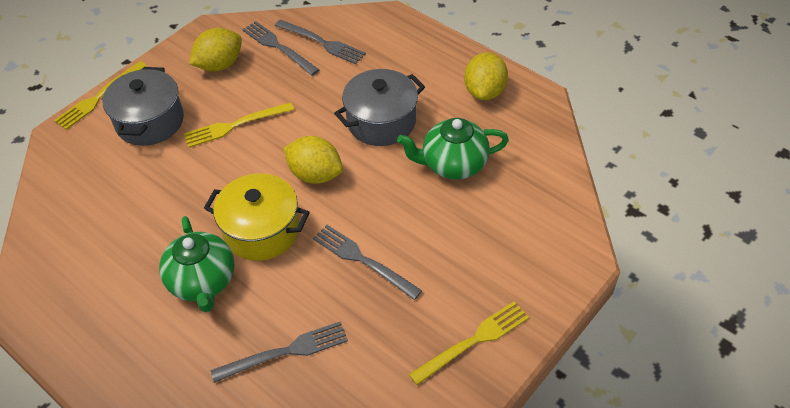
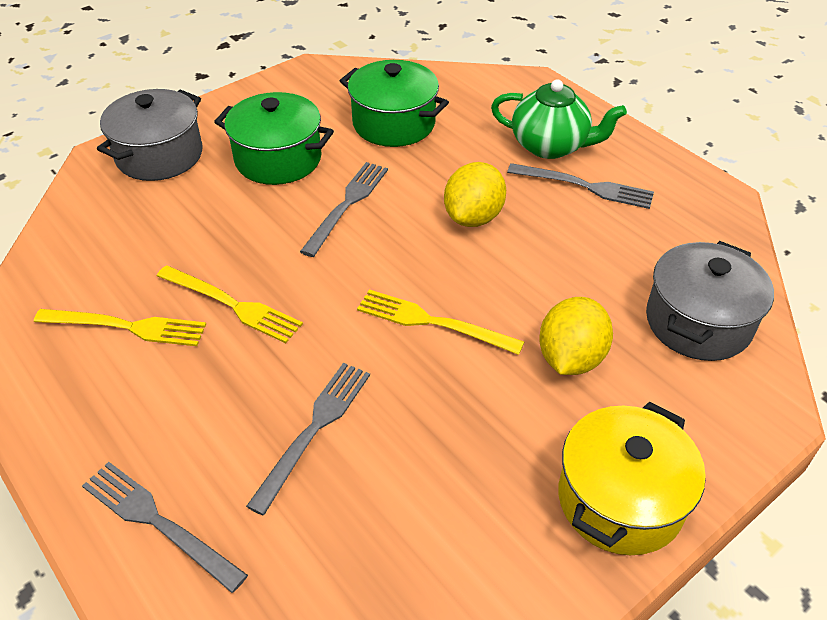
green pot: 0 -> 2
green teapot: 2 -> 1
yellow lemon: 3 -> 2

